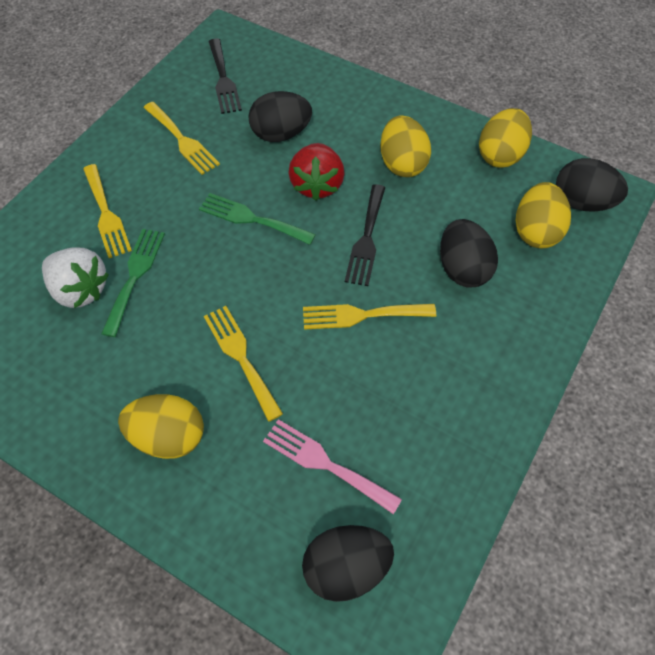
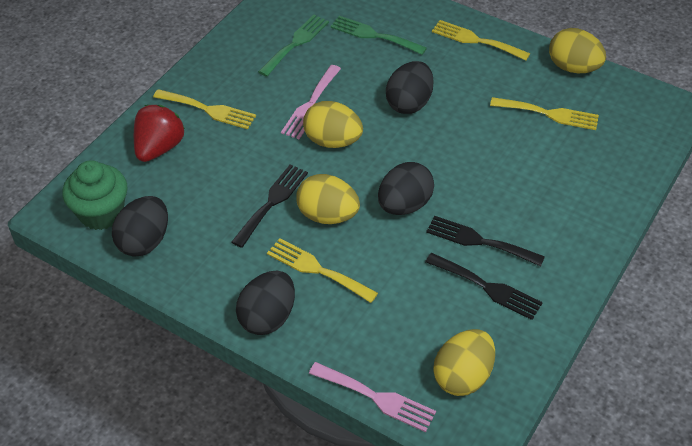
black fork: 2 -> 3
green cupcake: 0 -> 1
pink fork: 1 -> 2
white strawberry: 1 -> 0

